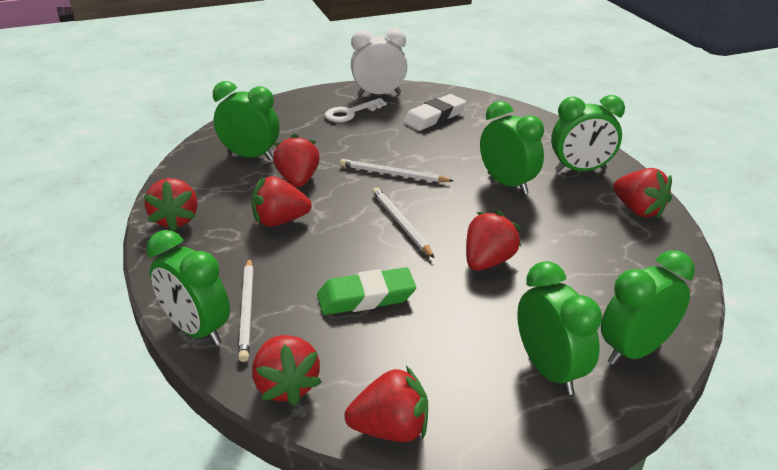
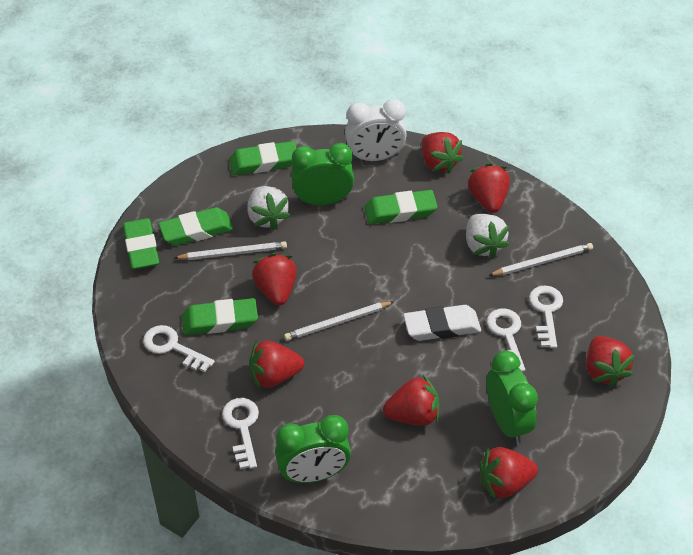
green clock: 6 -> 3
green eraser: 1 -> 5
white key: 1 -> 4
white strawberry: 0 -> 2

